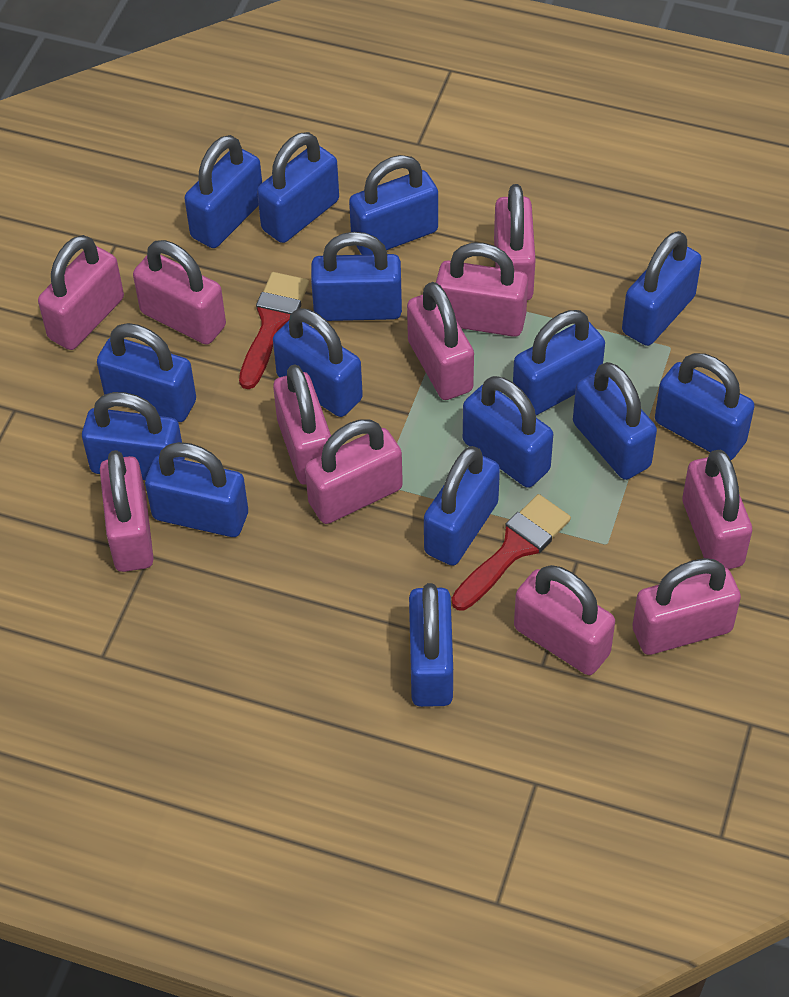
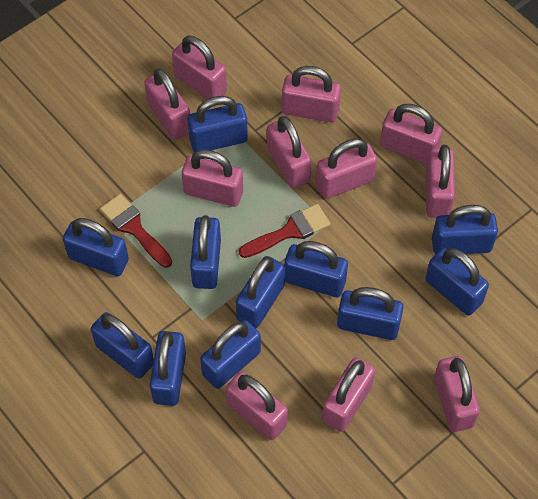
blue padlock: 15 -> 11

